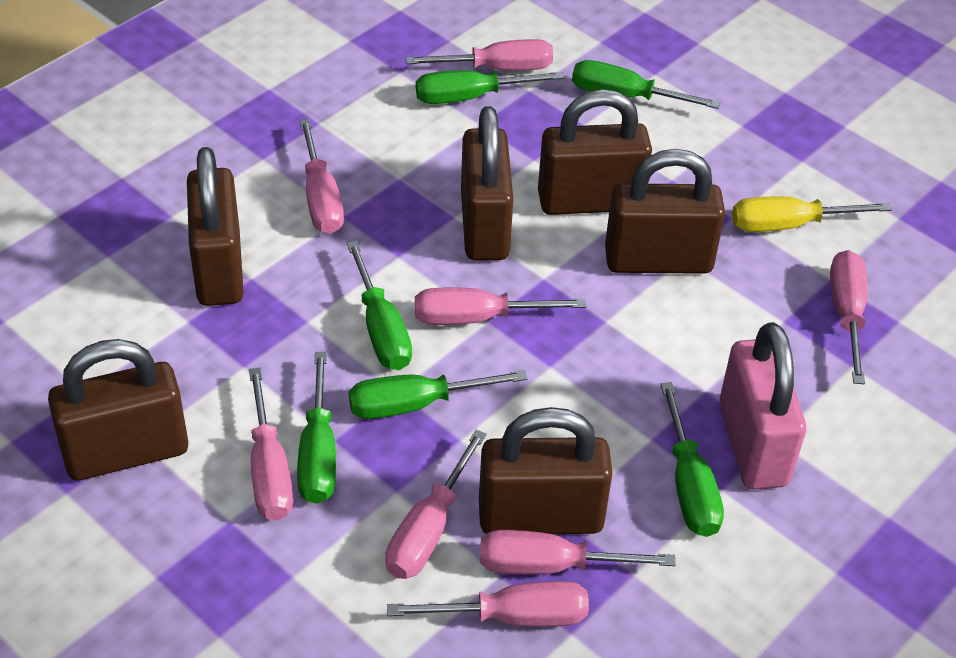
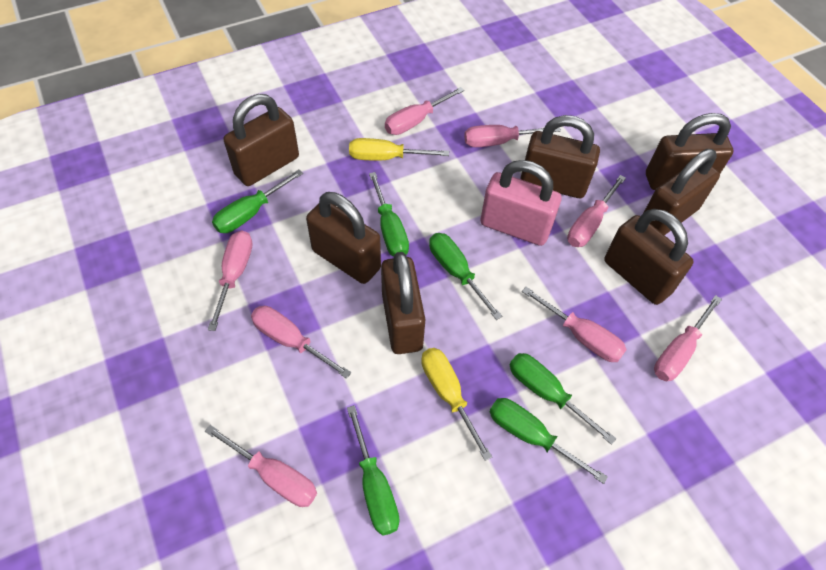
brown padlock: 6 -> 7
yellow screwdriver: 1 -> 2

